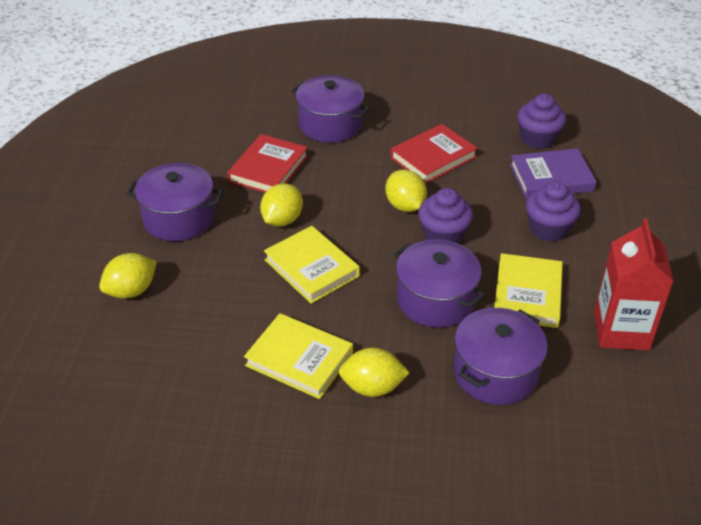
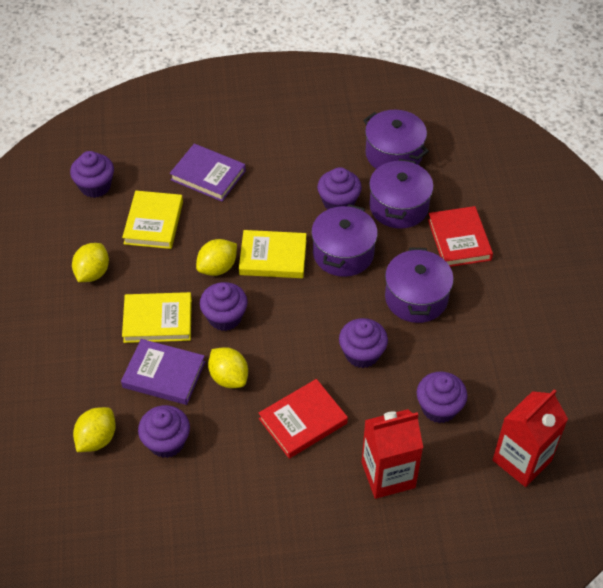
purple book: 1 -> 2
purple cupcake: 3 -> 6
red carton: 1 -> 2

